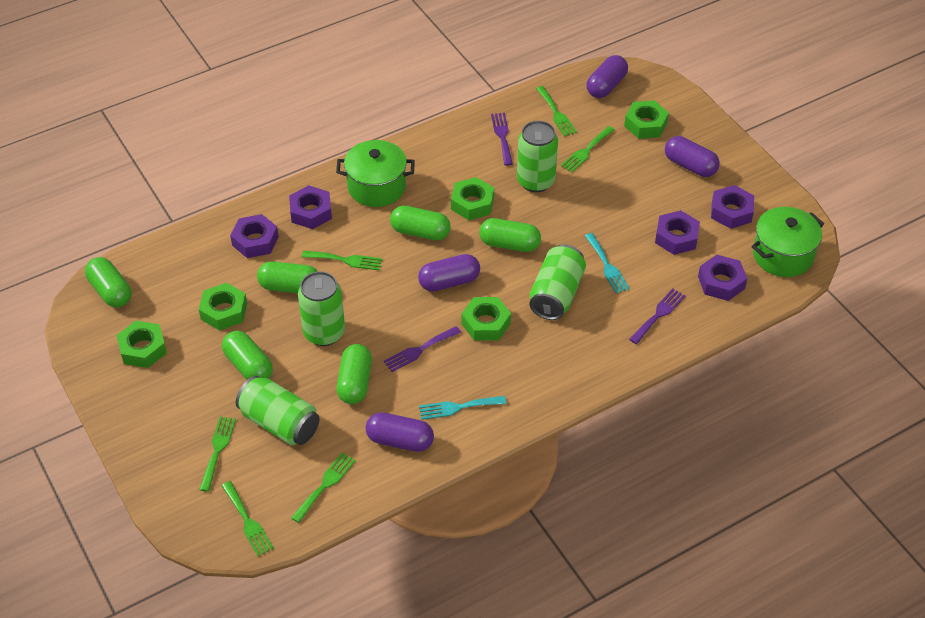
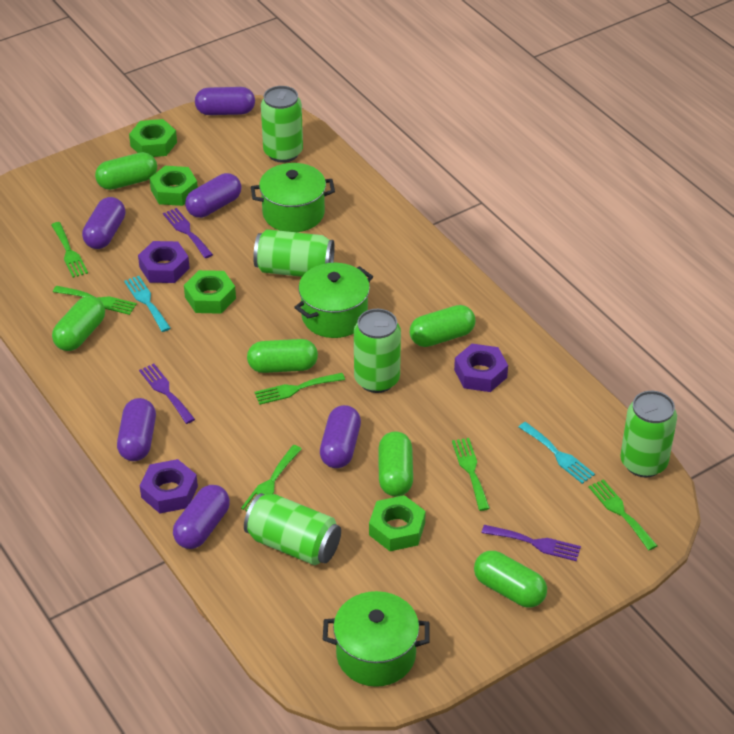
green can: 4 -> 5
green nut: 5 -> 4
green pot: 2 -> 3
purple capsule: 4 -> 6
purple nut: 5 -> 3

